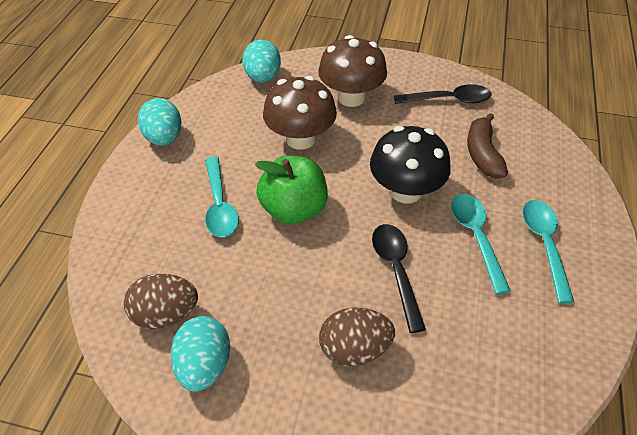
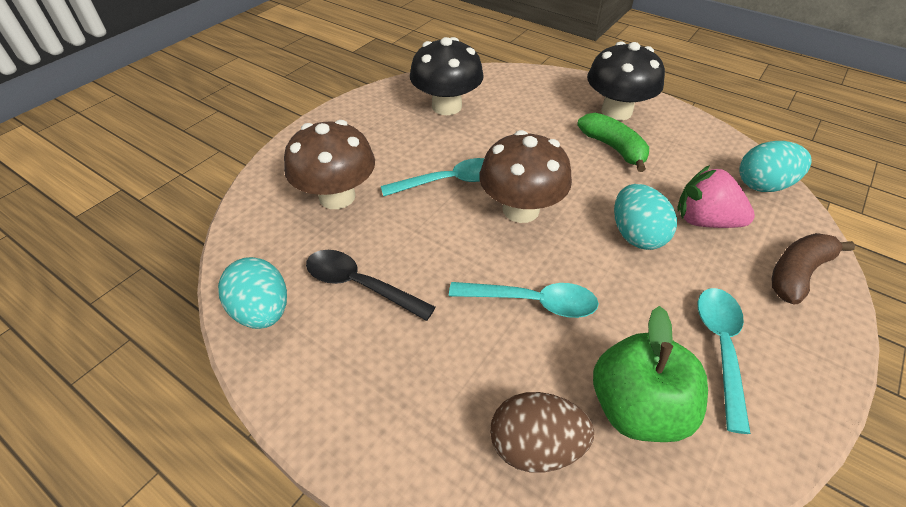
black mushroom: 1 -> 2
black spoon: 2 -> 1
brown egg: 2 -> 1
green banana: 0 -> 1
pink strawberry: 0 -> 1

